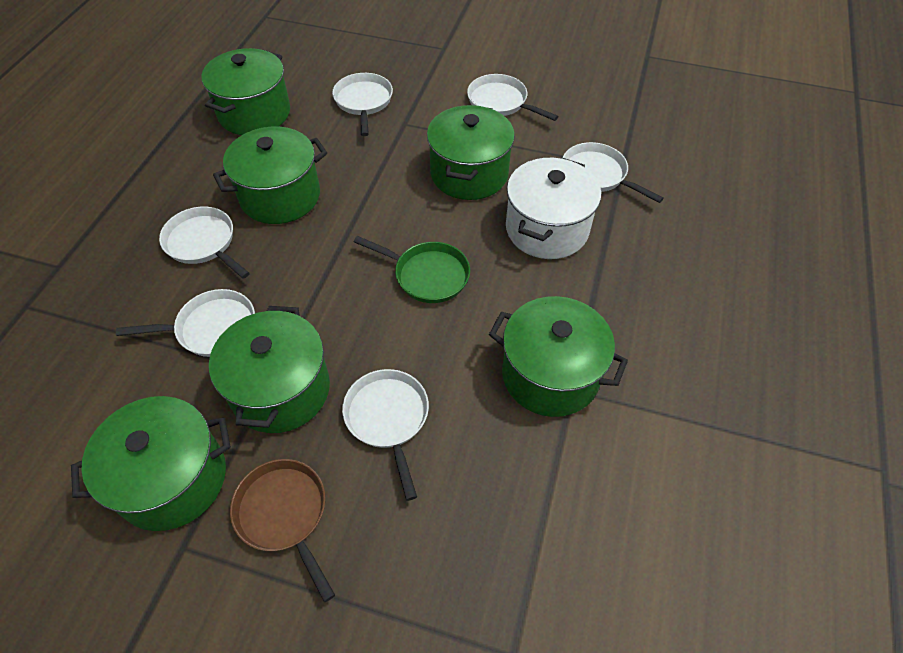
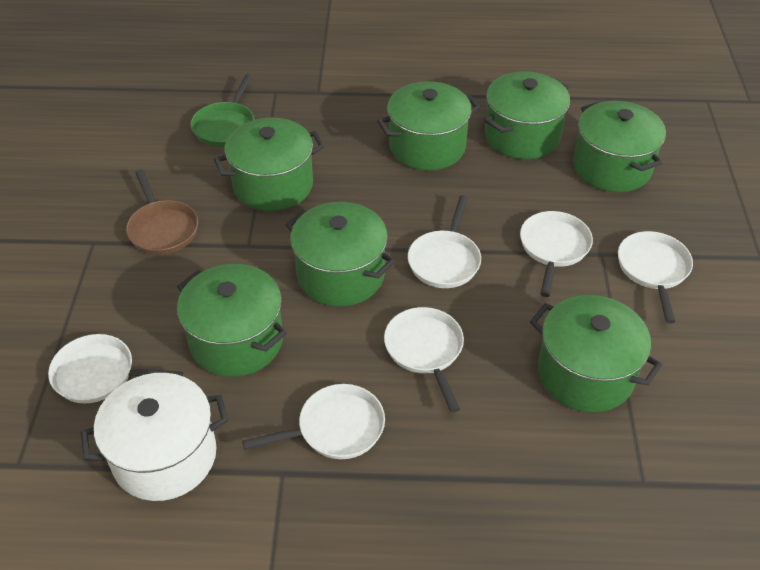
green pot: 6 -> 7

